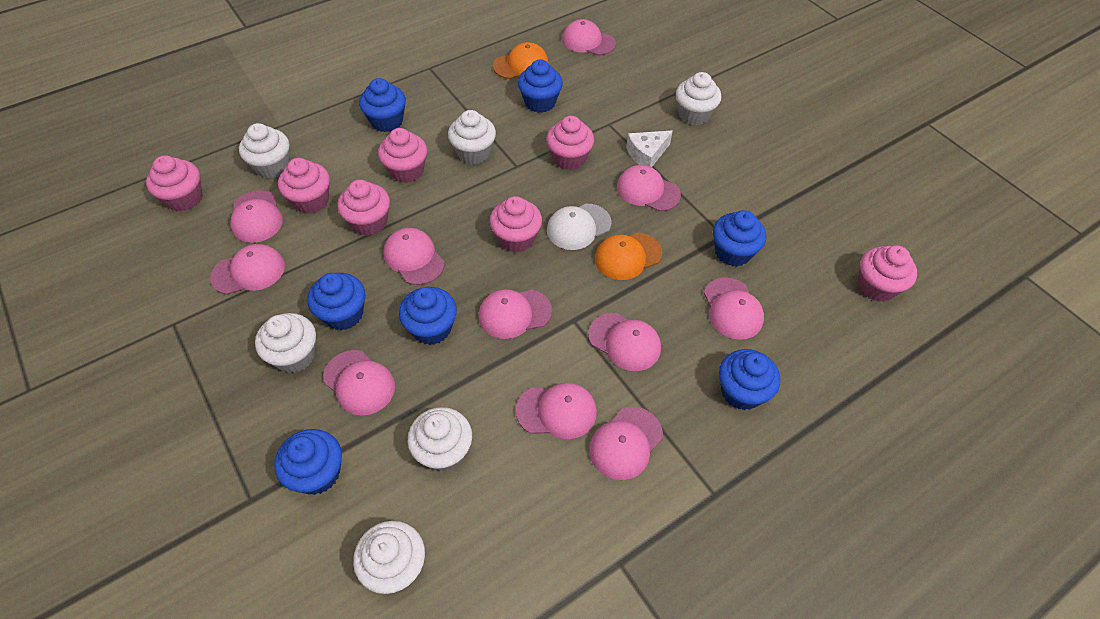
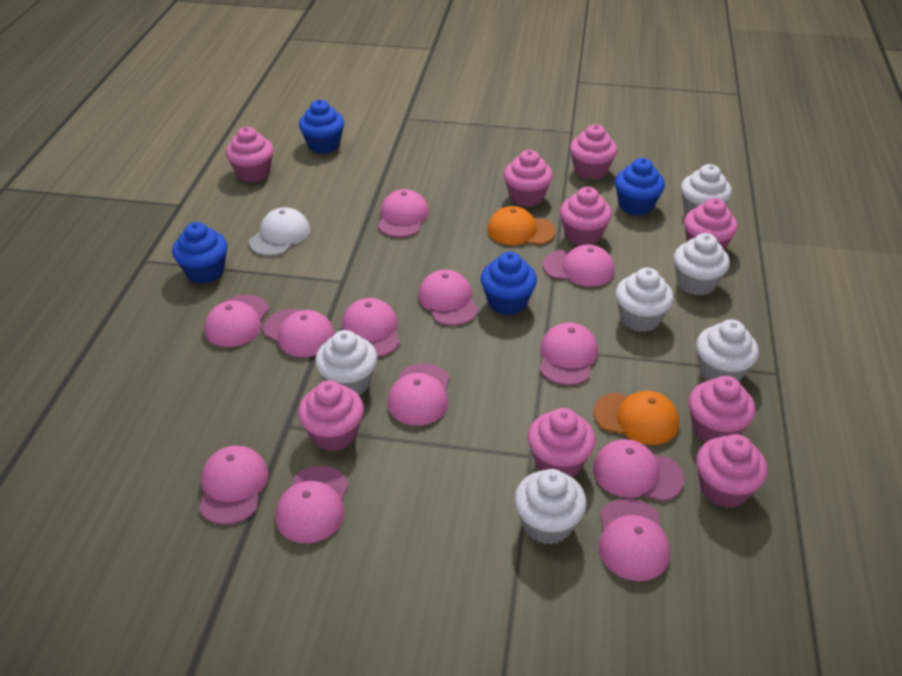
blue cupcake: 7 -> 4
pink cap: 11 -> 12
pink cupcake: 7 -> 9
white cheese: 1 -> 0

